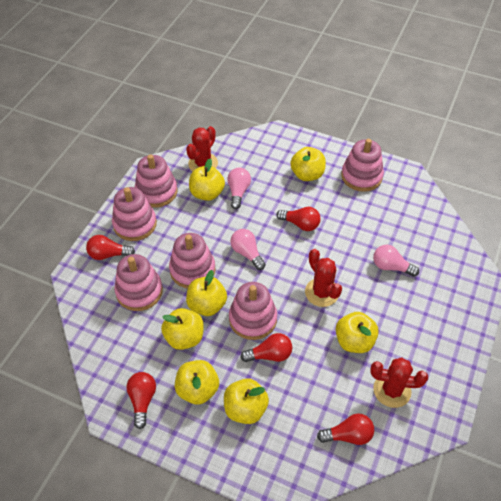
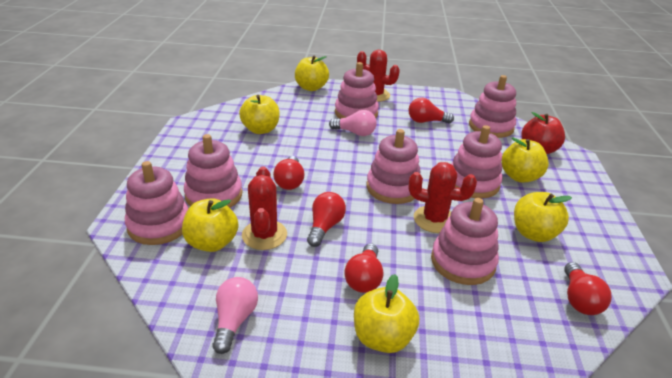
pink light bulb: 3 -> 2
pink stacking toy: 6 -> 7
red apple: 0 -> 1
yellow apple: 7 -> 6

